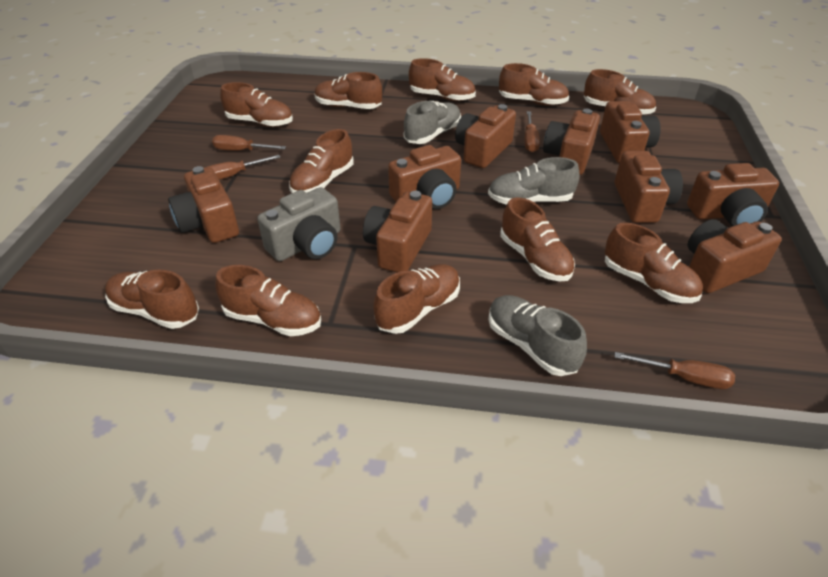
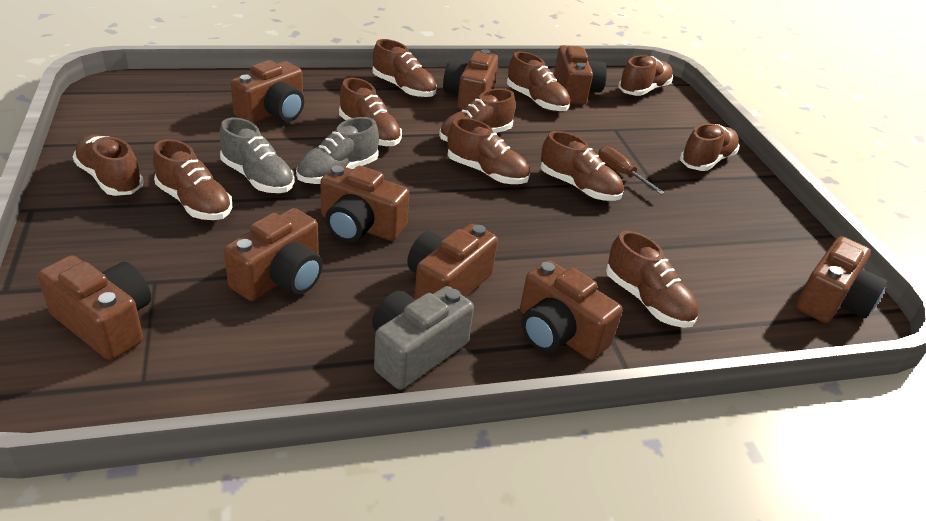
brown screwdriver: 4 -> 1
grey shoe: 3 -> 2

